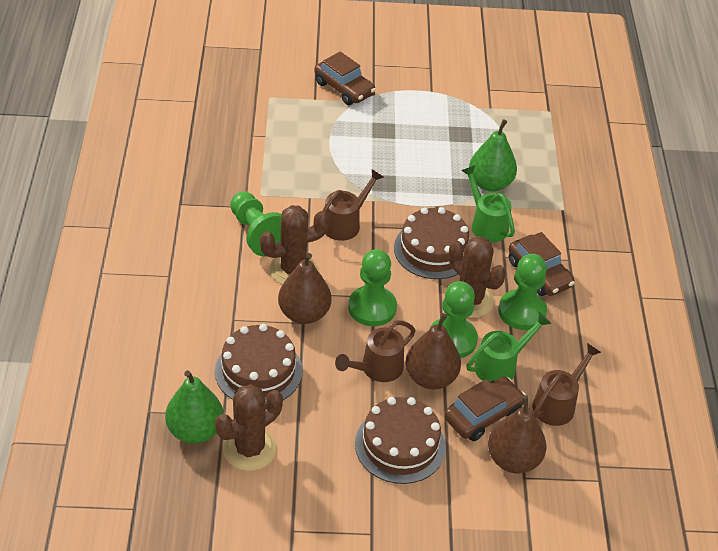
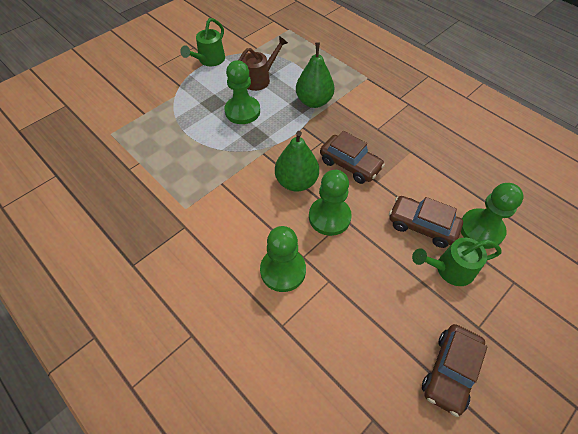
brown cactus: 3 -> 0
brown cake: 3 -> 0
brown pear: 3 -> 0
brown watering can: 3 -> 1

